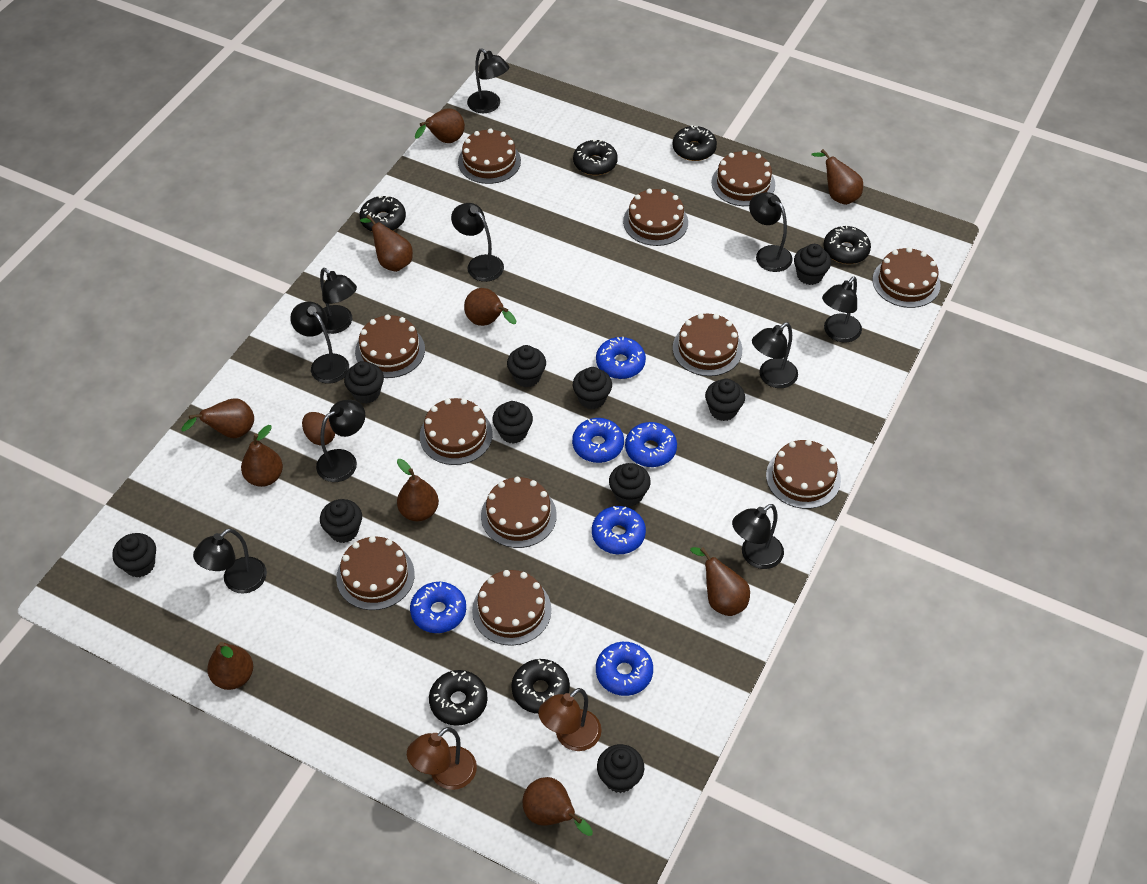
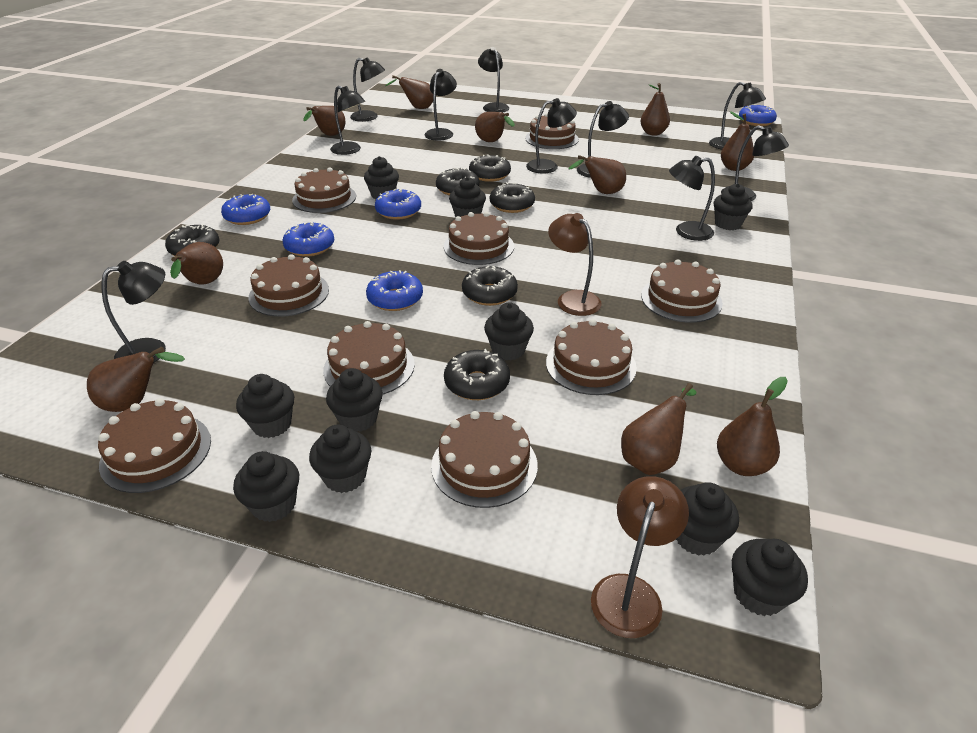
blue donut: 6 -> 5
brown cake: 11 -> 9
brown egg: 1 -> 0

